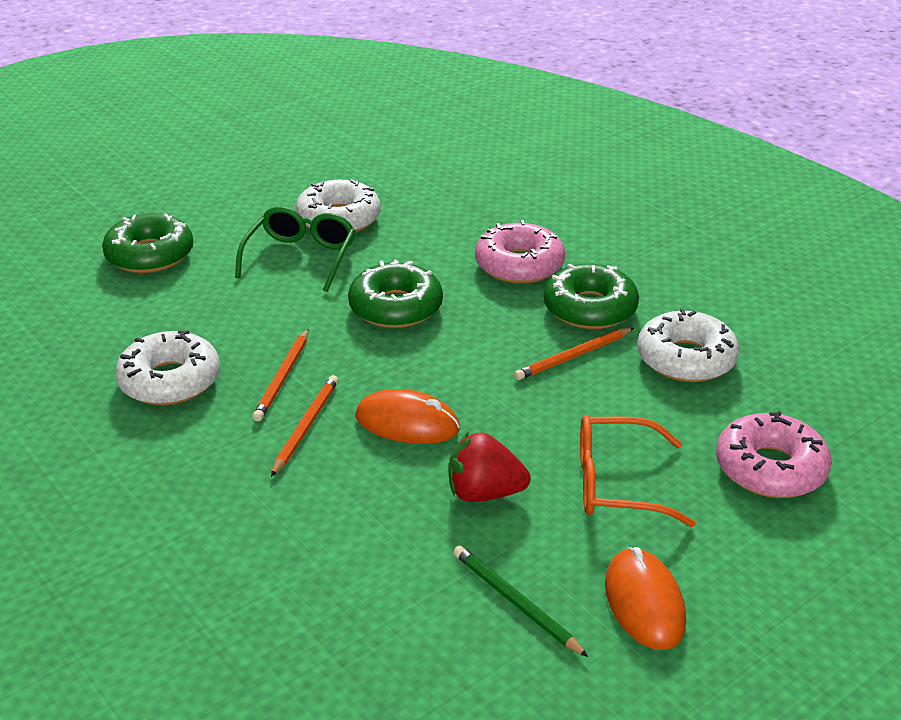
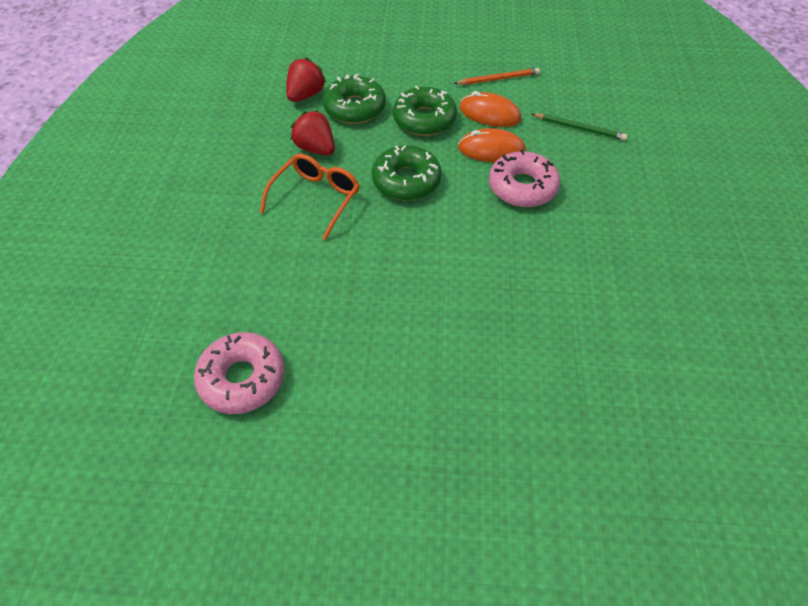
green glasses: 1 -> 0
orange pencil: 3 -> 1
red strawberry: 1 -> 2
white donut: 3 -> 0

